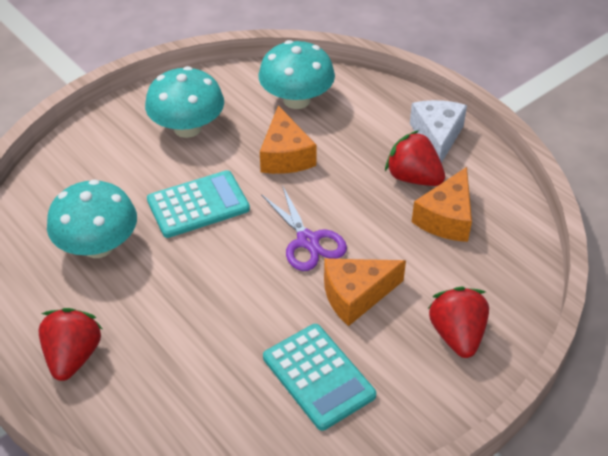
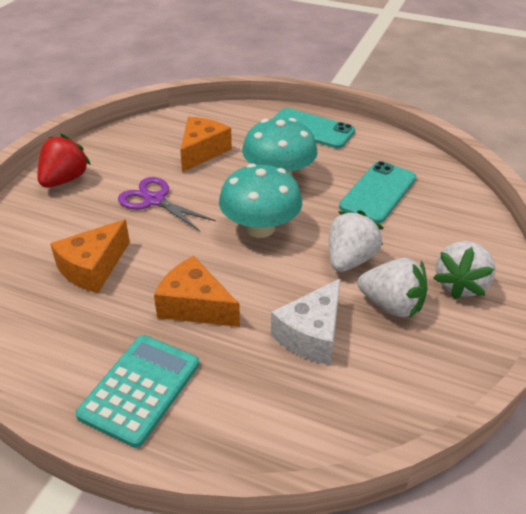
red strawberry: 3 -> 1
turquoise calculator: 2 -> 1
turquoise mushroom: 3 -> 2
turquoise phone: 0 -> 2
white strawberry: 0 -> 3

